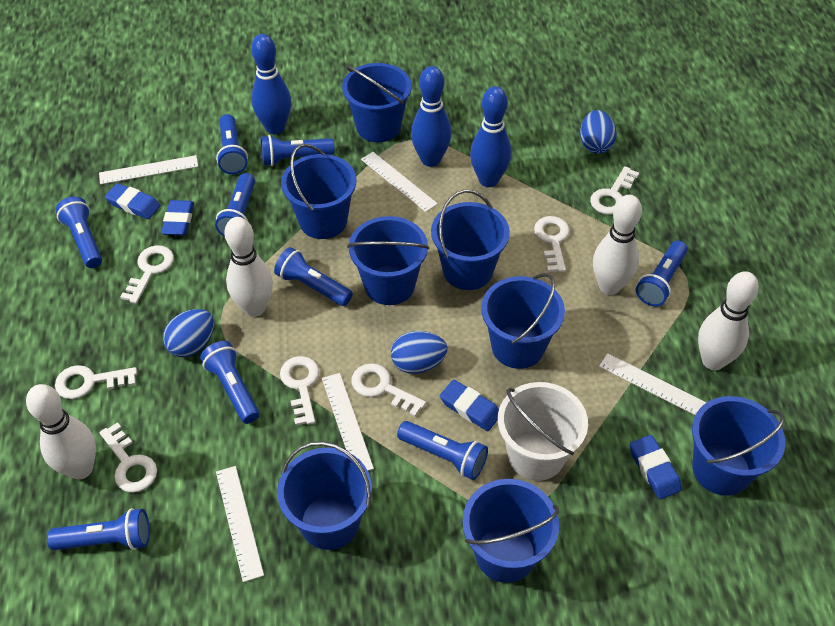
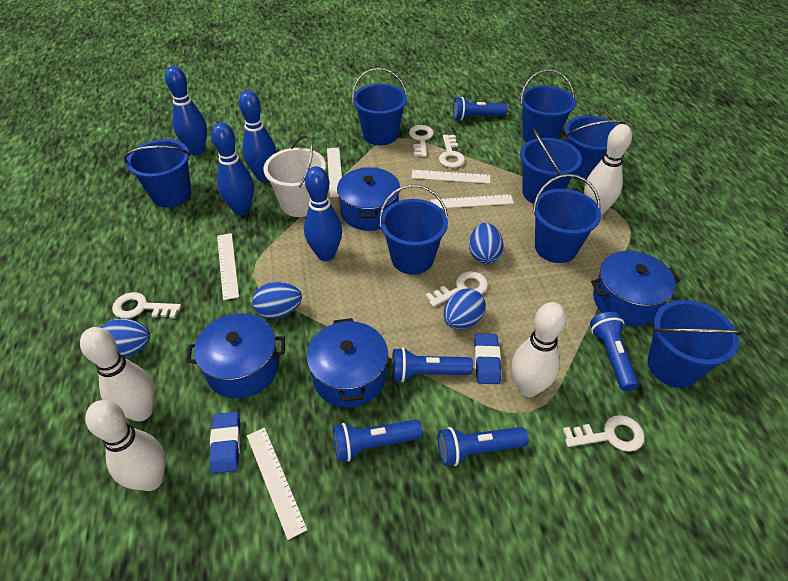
blue bowling pin: 3 -> 4
blue egg: 3 -> 4
blue eraser: 4 -> 2
blue flashlight: 9 -> 5
blue pot: 0 -> 4
white key: 7 -> 5

